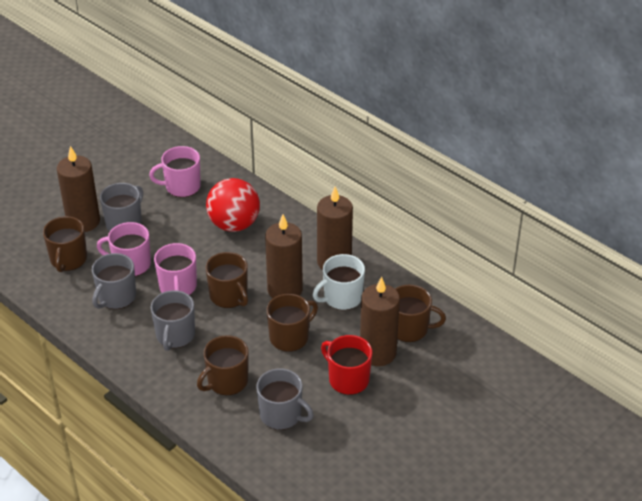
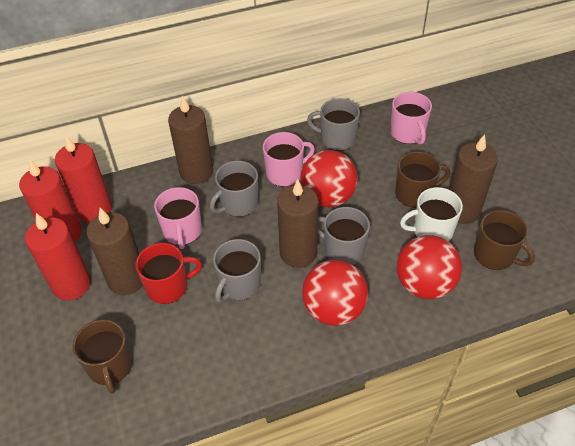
brown mug: 5 -> 3
red ball: 1 -> 3
red candle: 0 -> 3

